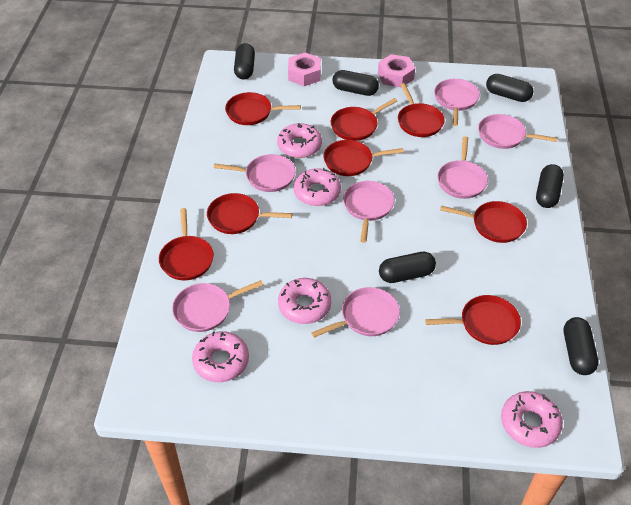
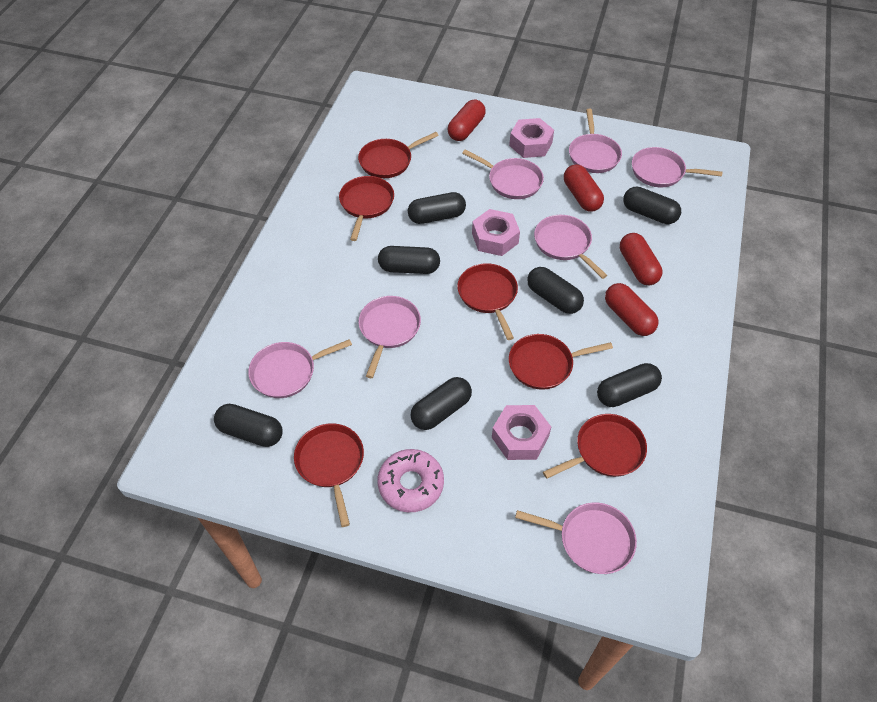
black capsule: 6 -> 7
pink donut: 5 -> 1
pink nut: 2 -> 3
red capsule: 0 -> 4
red pan: 8 -> 6

